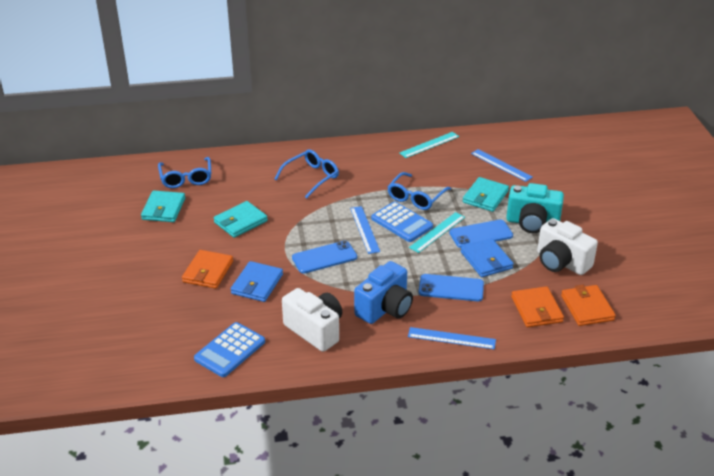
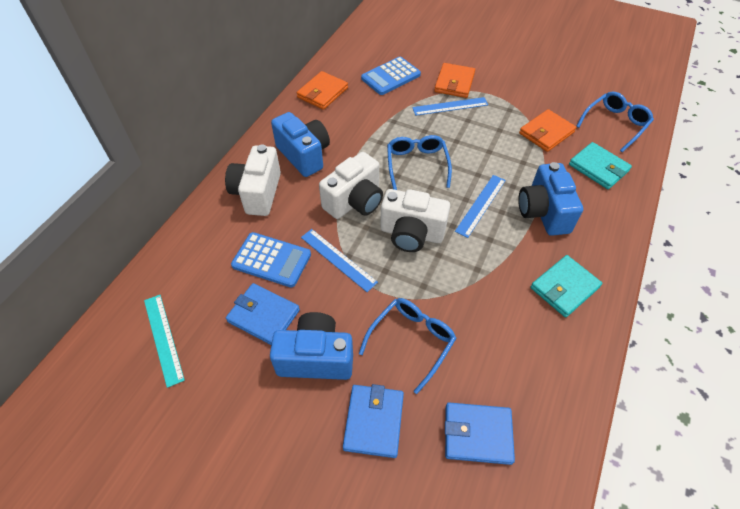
blue camera: 1 -> 3
blue phone: 3 -> 0
blue wallet: 2 -> 3
turquoise camera: 1 -> 0
turquoise ruler: 2 -> 1
turquoise wallet: 3 -> 2
white camera: 2 -> 3

